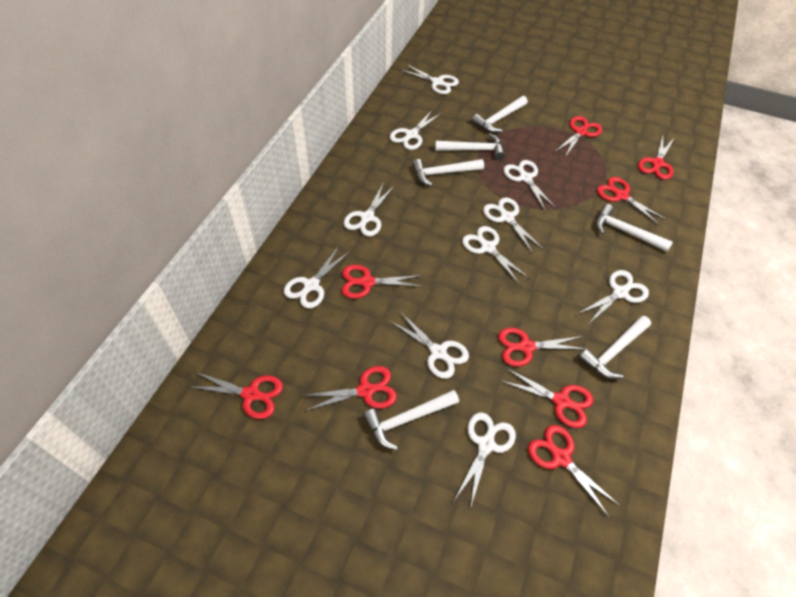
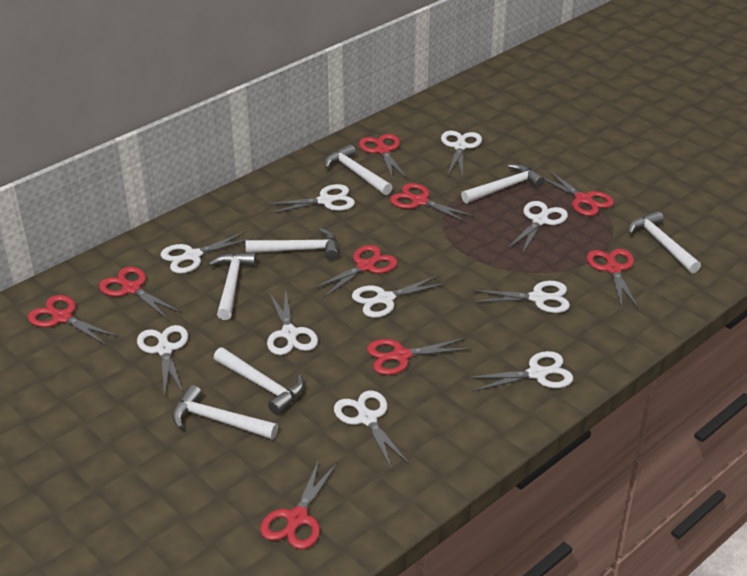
white hammer: 6 -> 7

